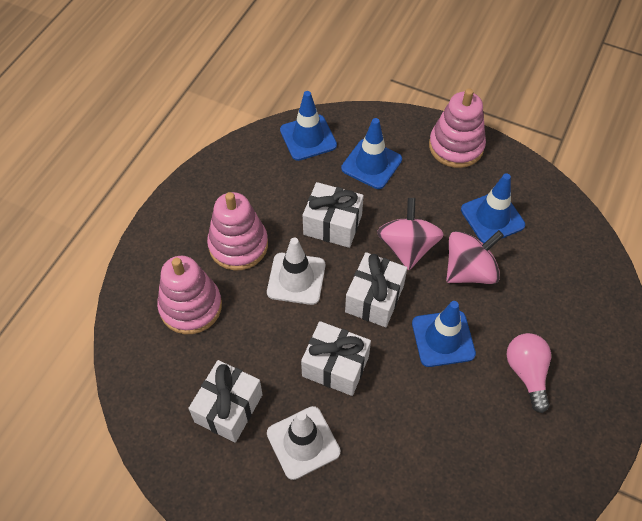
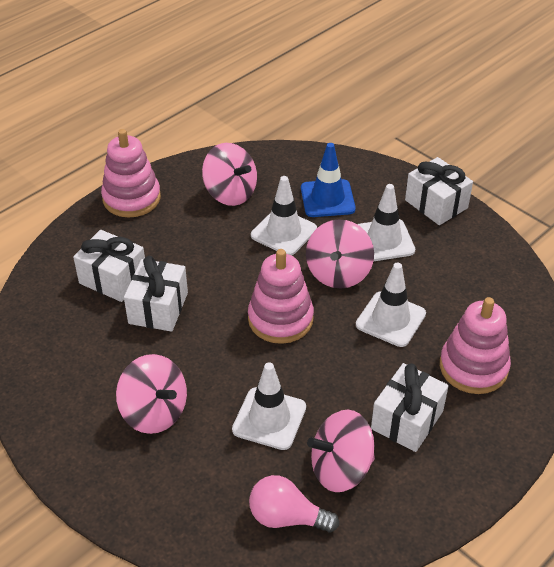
blue traffic cone: 4 -> 1
pink spinning top: 2 -> 4
white traffic cone: 2 -> 4

